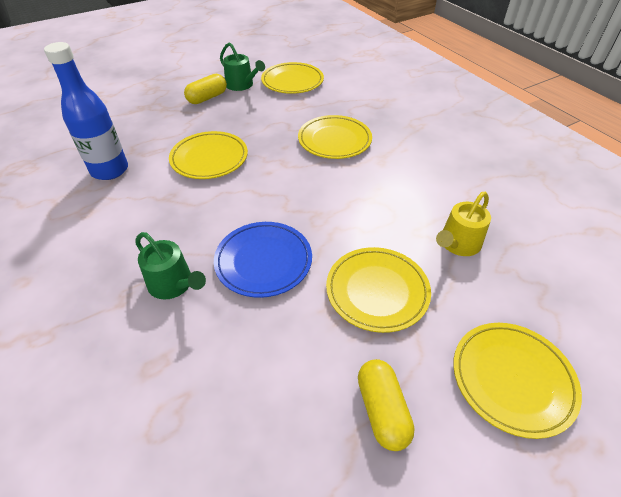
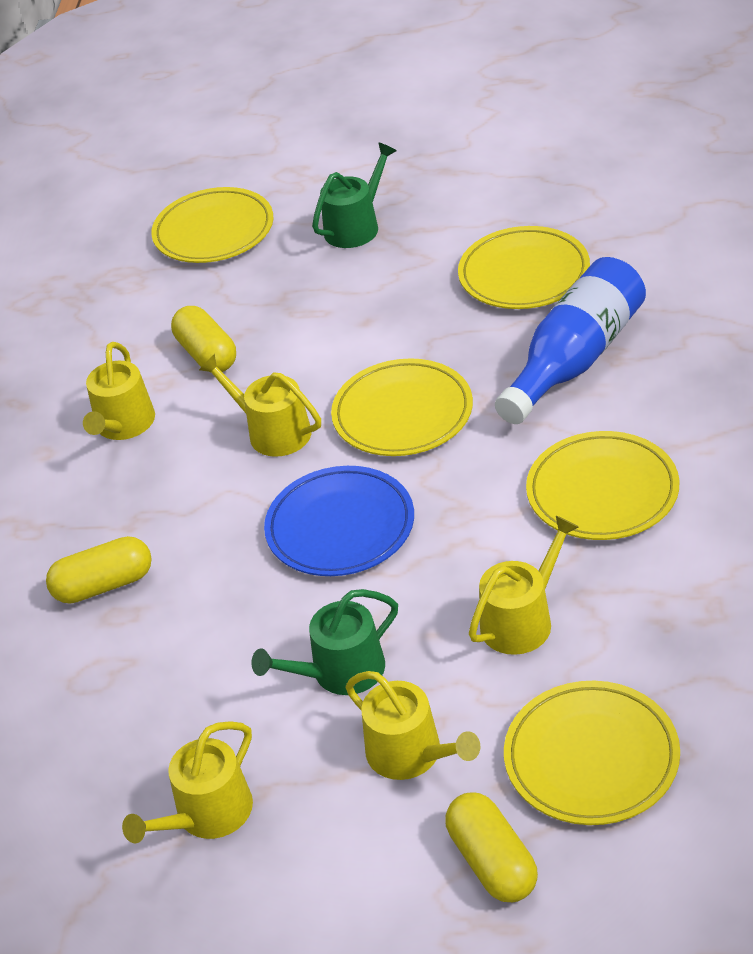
yellow capsule: 2 -> 3
yellow watering can: 1 -> 5

